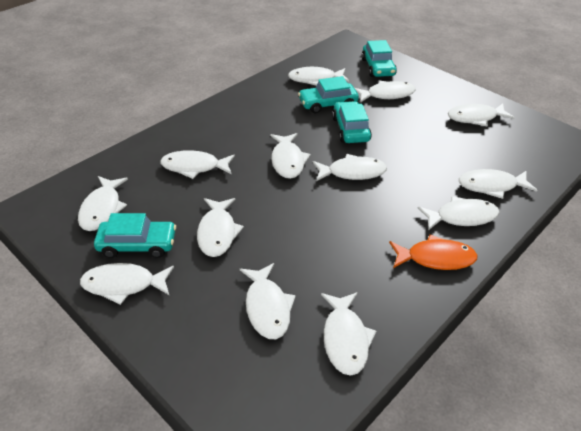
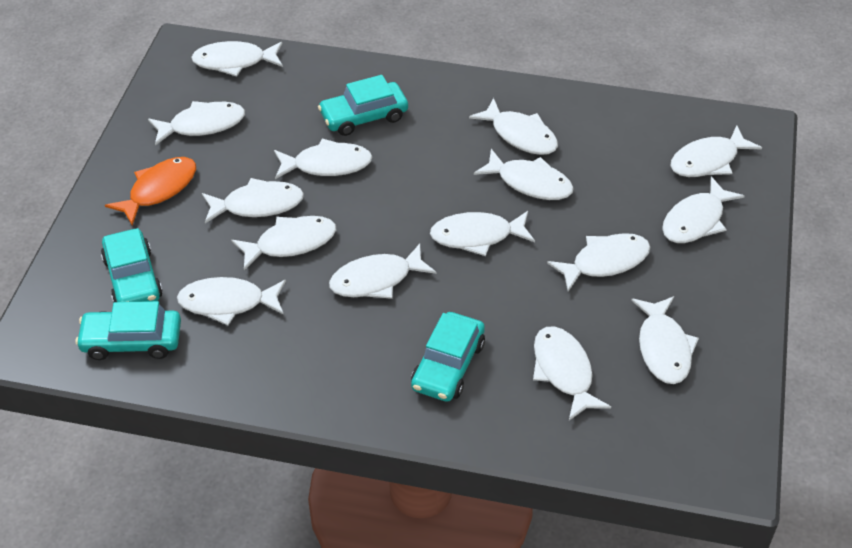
white fish: 13 -> 15

